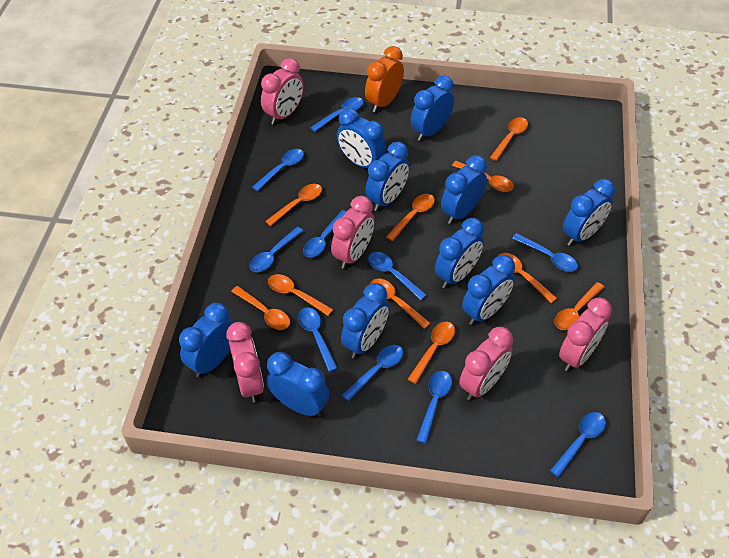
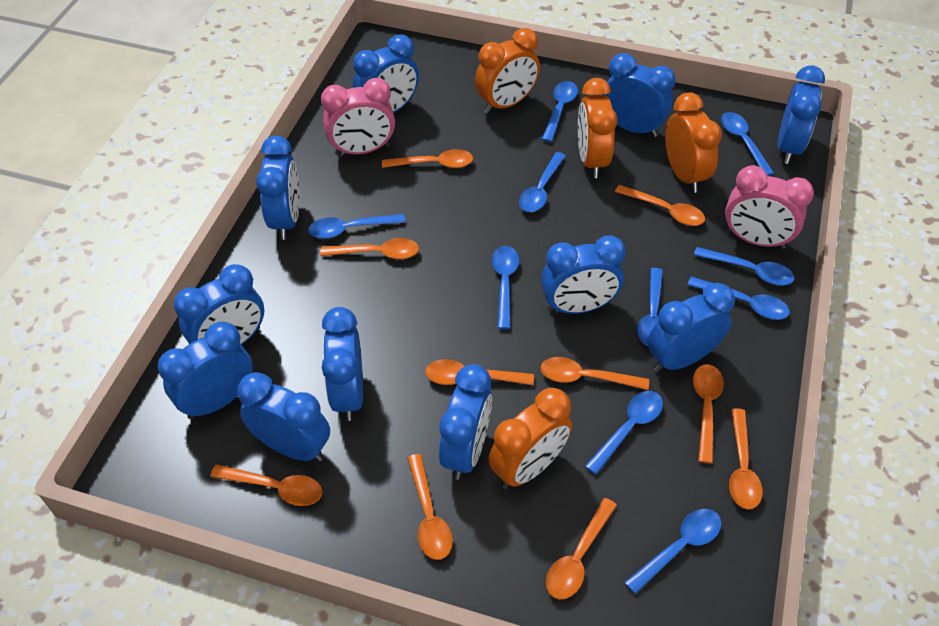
blue clock: 10 -> 11
orange clock: 1 -> 4
pink clock: 5 -> 2

